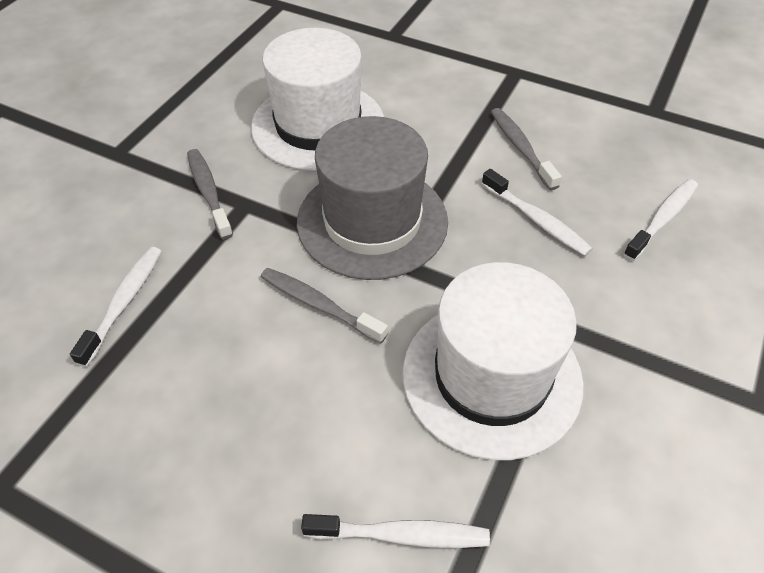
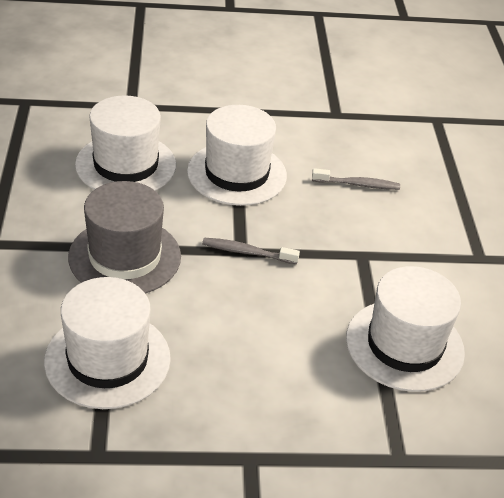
grey toothbrush: 3 -> 2
white hat: 2 -> 4
white toothbrush: 4 -> 0

